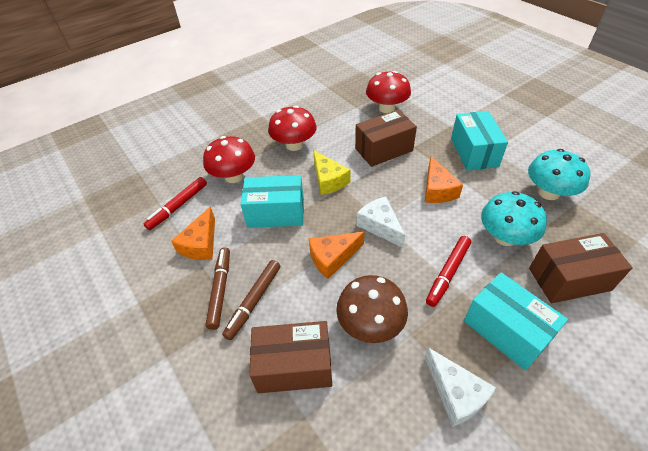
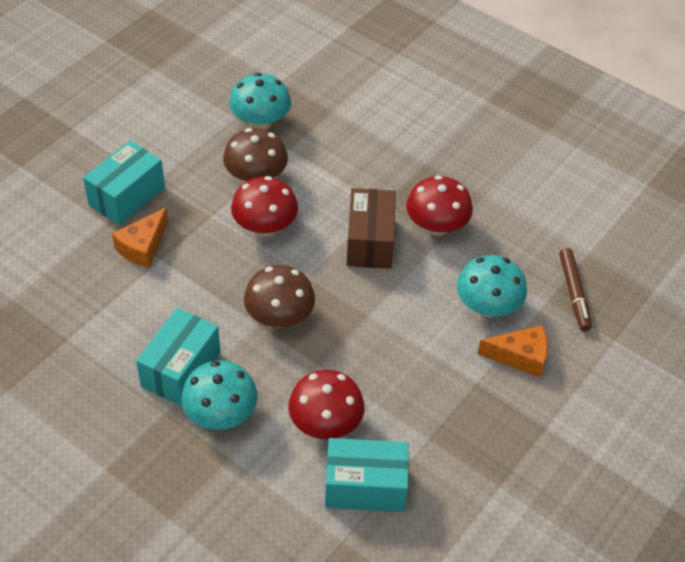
brown box: 3 -> 1
brown marker: 2 -> 1
brown mushroom: 1 -> 2
orange cheese: 3 -> 2
red marker: 2 -> 0
turquoise mushroom: 2 -> 3
white cheese: 2 -> 0
yellow cheese: 1 -> 0

